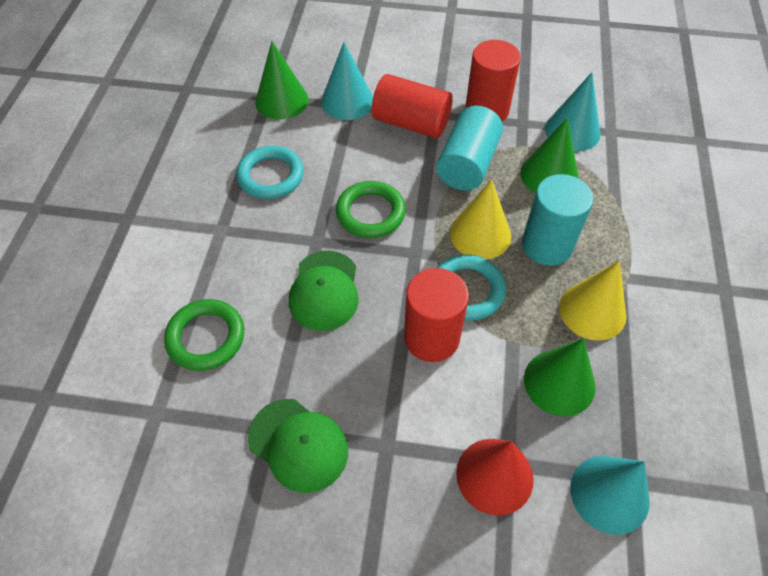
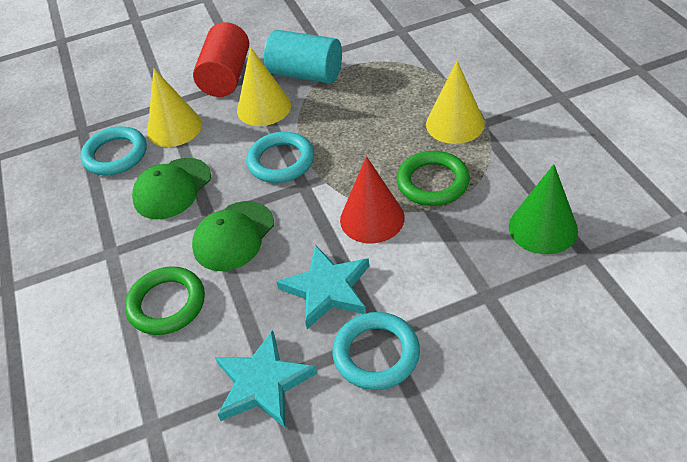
green cone: 3 -> 1
red cylinder: 3 -> 1
turquoise cone: 3 -> 0
turquoise cylinder: 2 -> 1
turquoise ring: 2 -> 3
turquoise star: 0 -> 2
yellow cone: 2 -> 3

